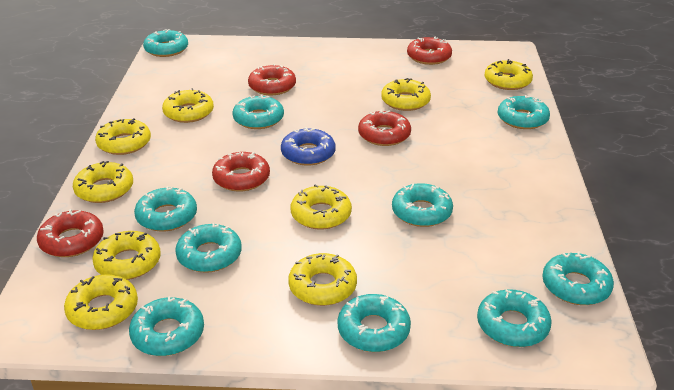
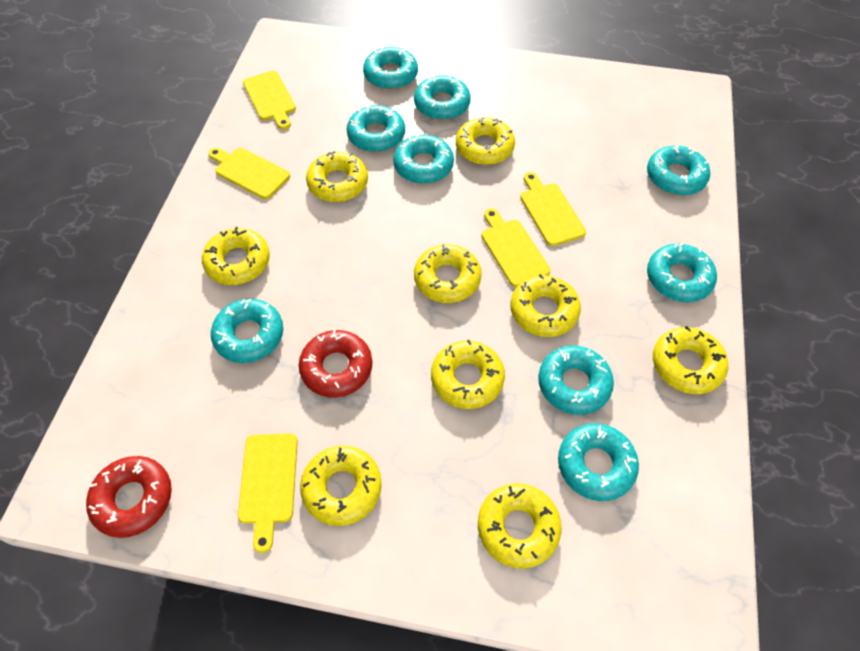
blue donut: 1 -> 0
red donut: 5 -> 2
turquoise donut: 10 -> 9
yellow cutting board: 0 -> 5

